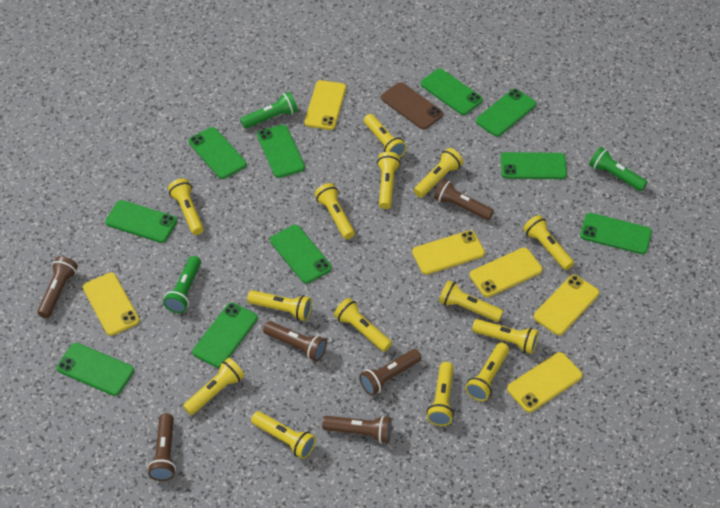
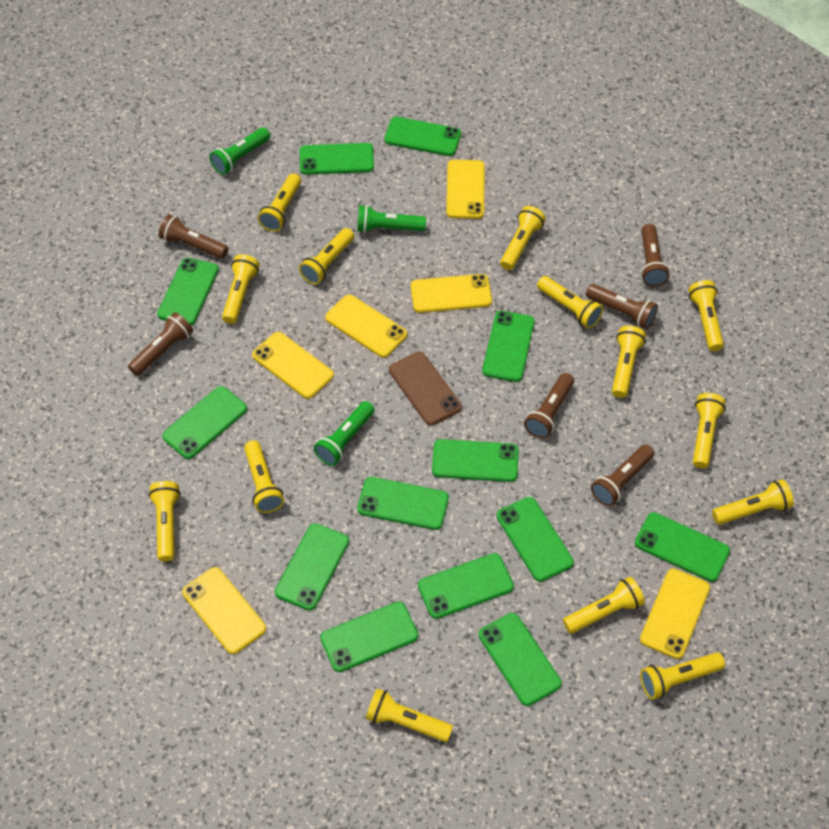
green phone: 10 -> 13

